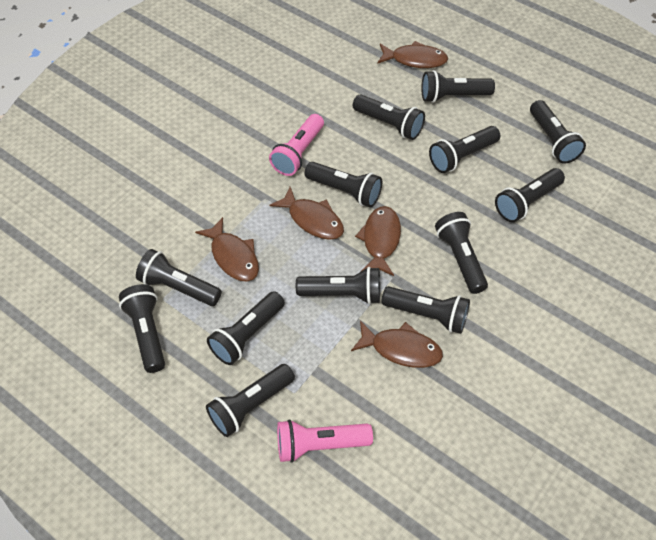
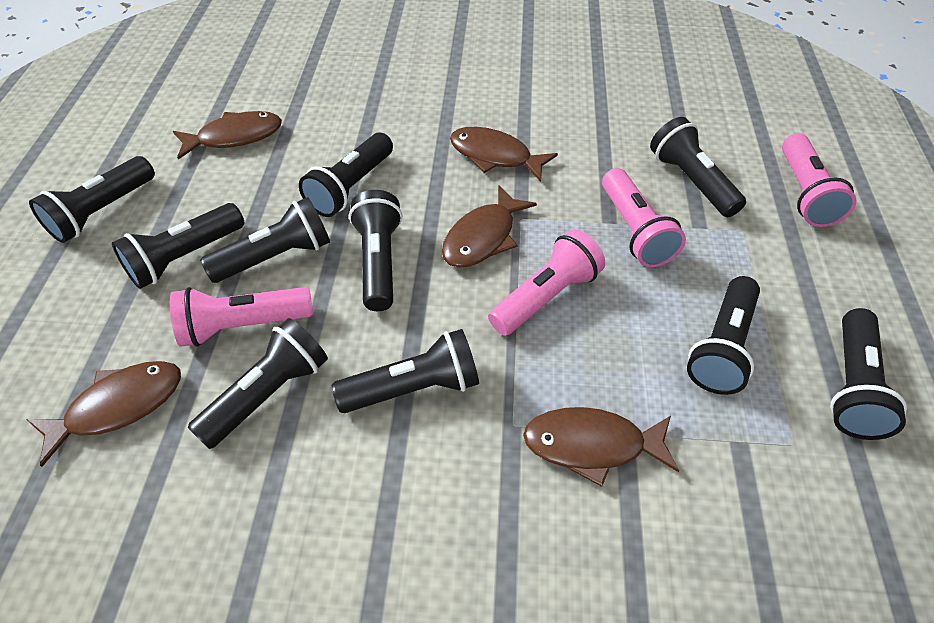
black flashlight: 13 -> 10
pink flashlight: 2 -> 4

